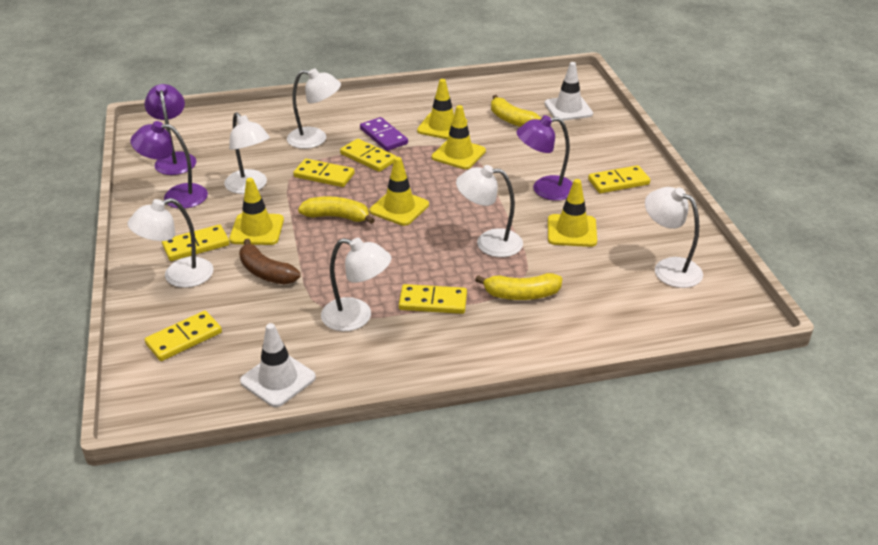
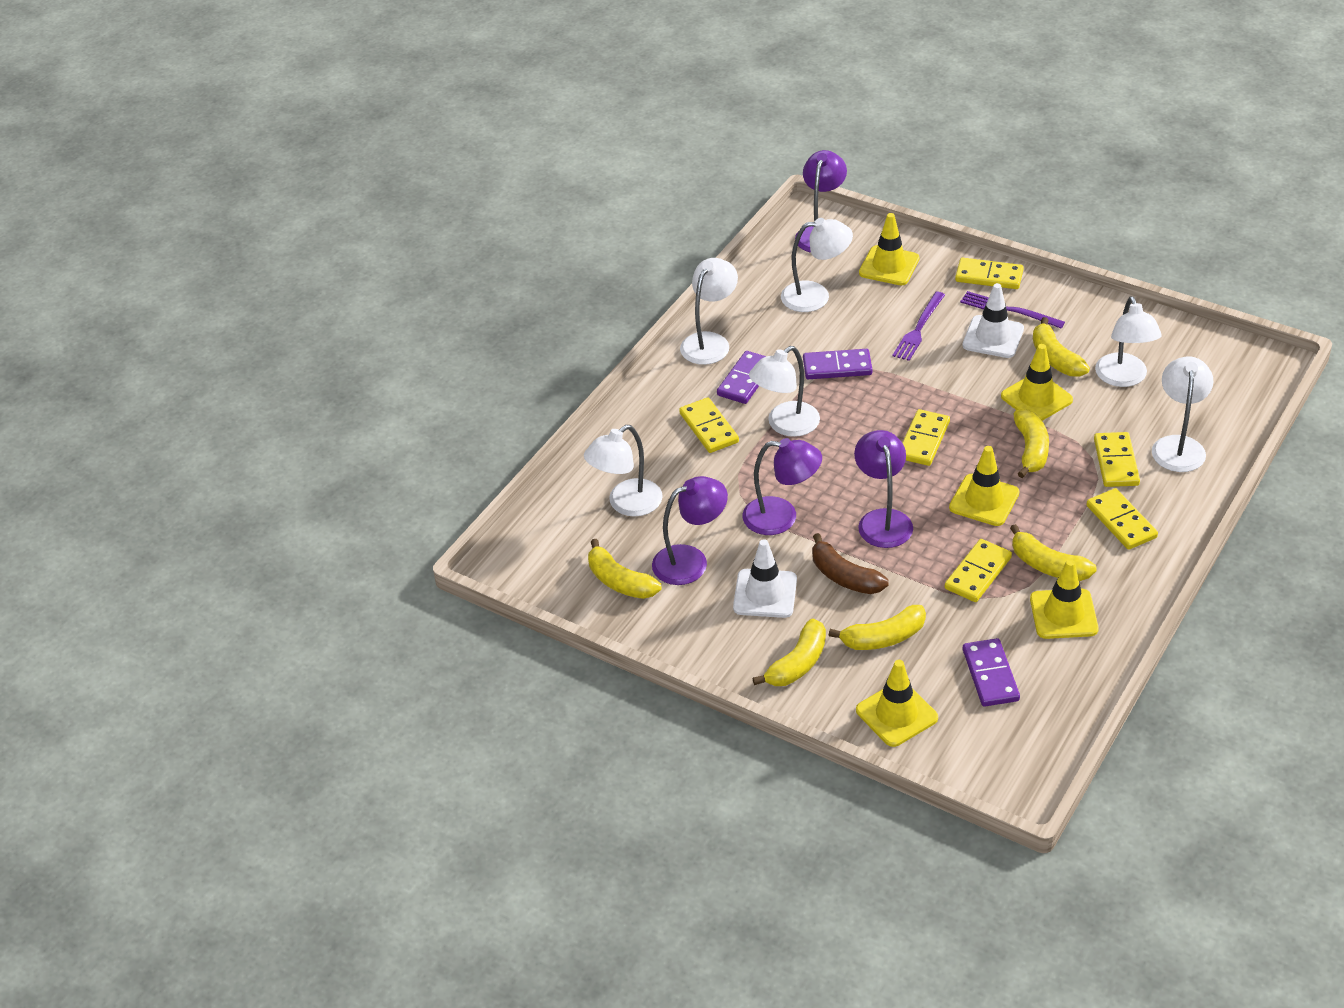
purple domino: 1 -> 3
purple fork: 0 -> 2
purple lamp: 3 -> 4
yellow banana: 3 -> 6

